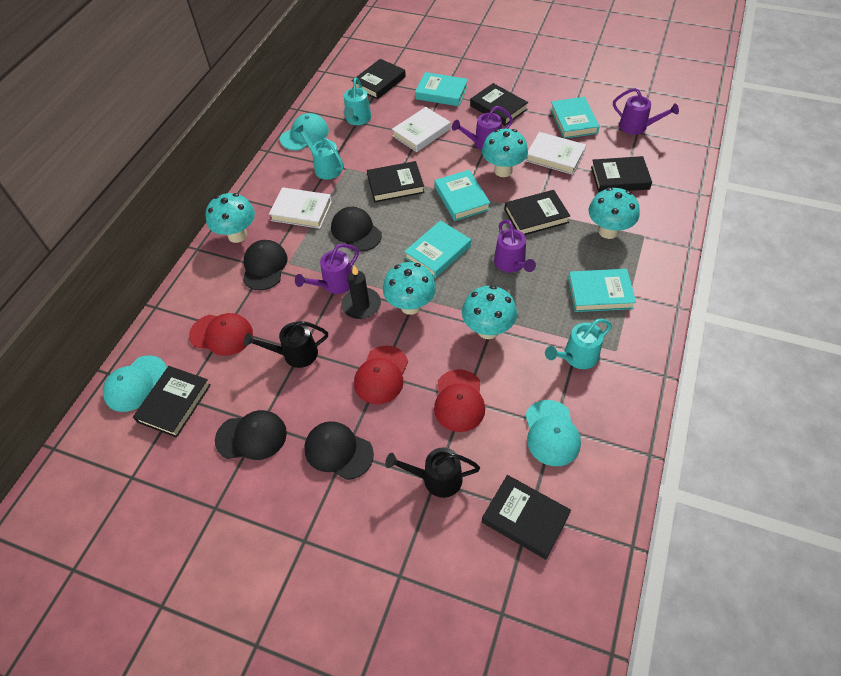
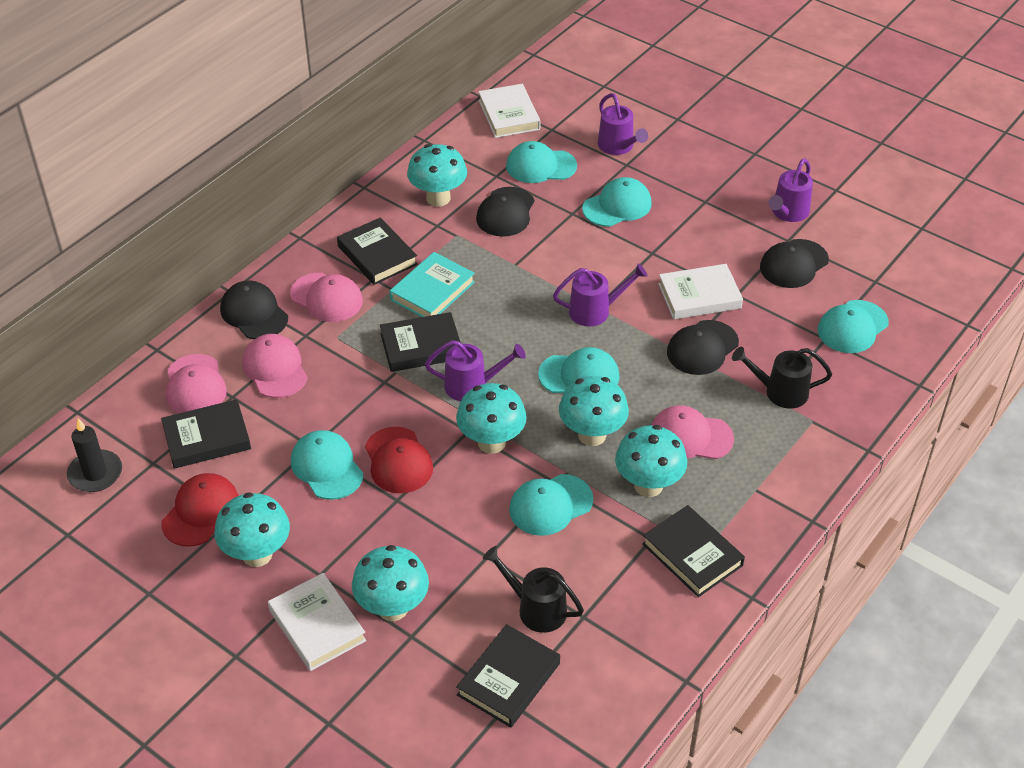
black book: 7 -> 5
pink cap: 0 -> 4
red cap: 3 -> 2
turquoise book: 5 -> 1
turquoise cap: 3 -> 6
turquoise mushroom: 5 -> 6
turquoise watering can: 3 -> 0

